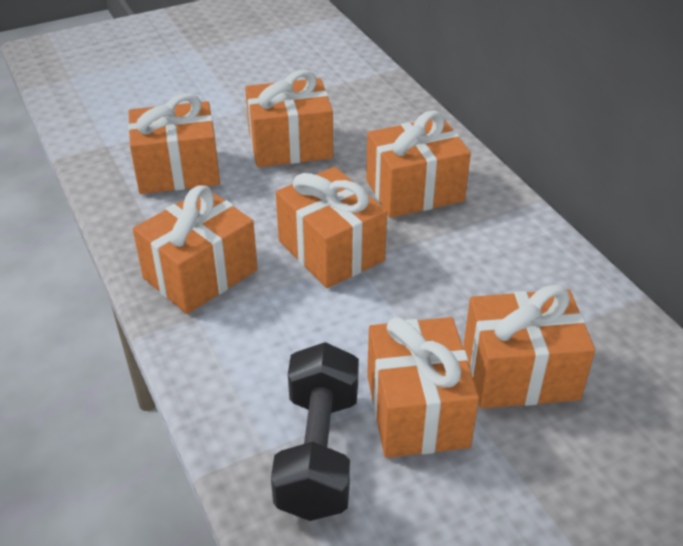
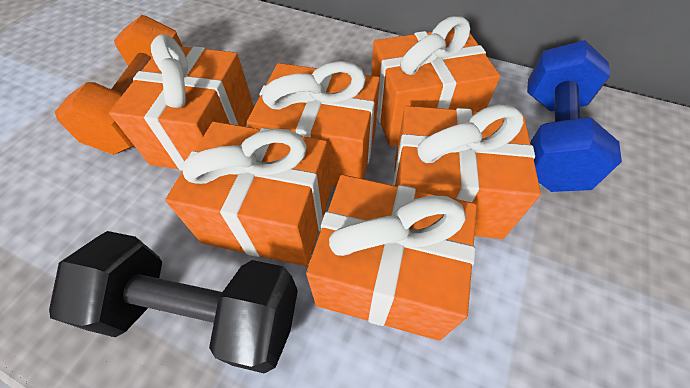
blue dumbbell: 0 -> 1
orange dumbbell: 0 -> 1
orange gift: 7 -> 6

